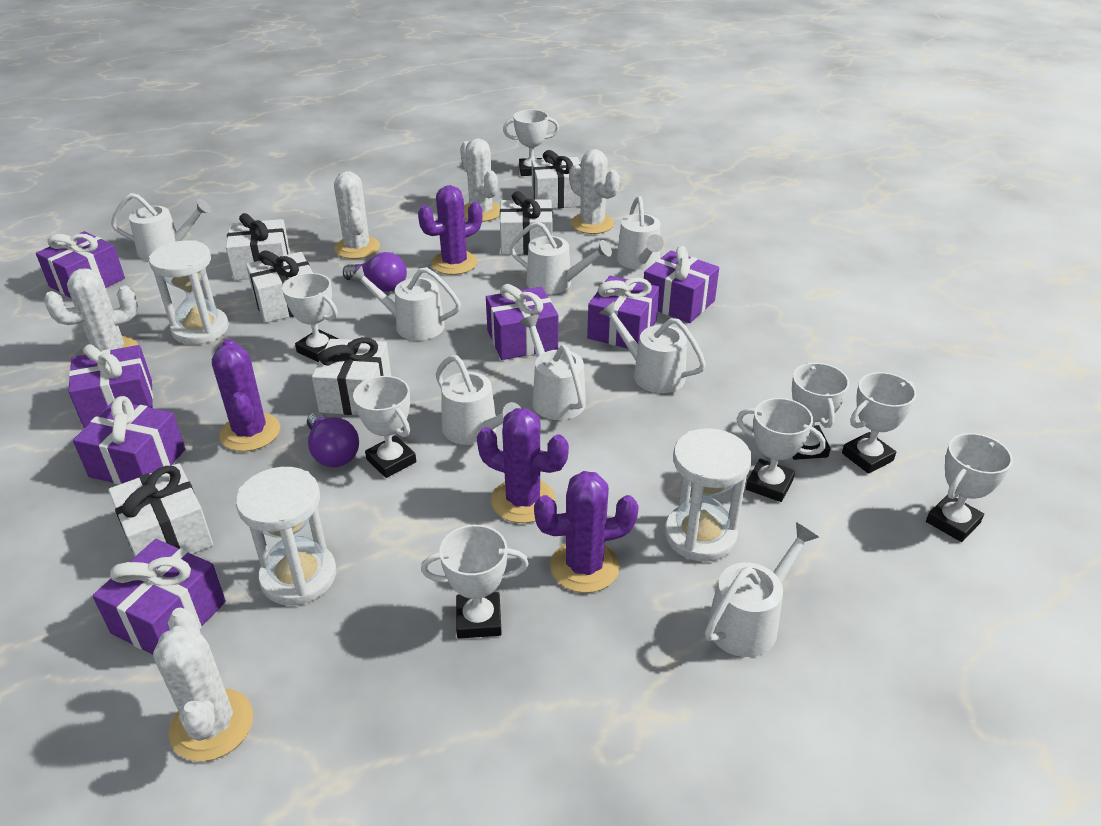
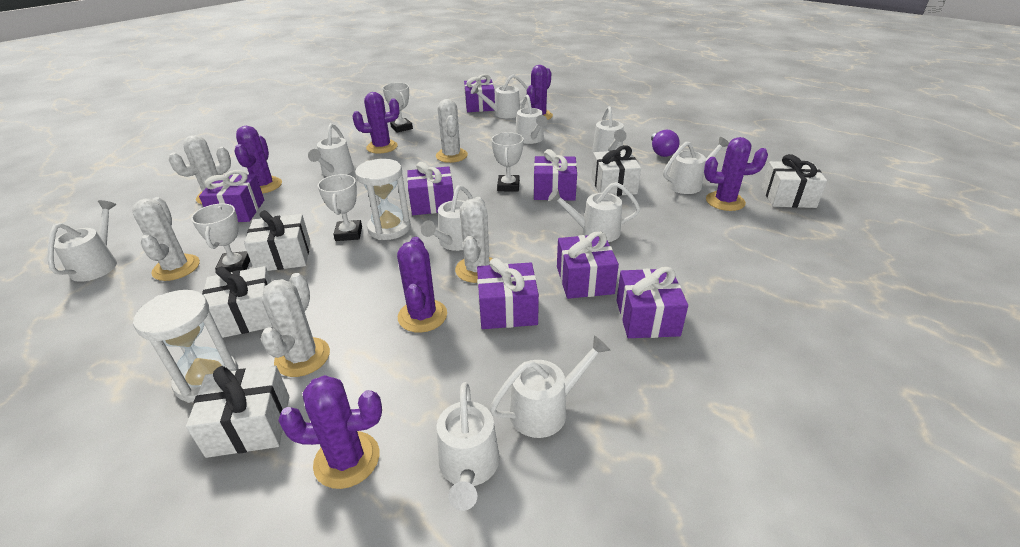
purple cactus: 4 -> 6
purple light bulb: 2 -> 1
white gift: 6 -> 5
white hourglass: 3 -> 2
white trophy: 8 -> 4
white watering can: 8 -> 10

